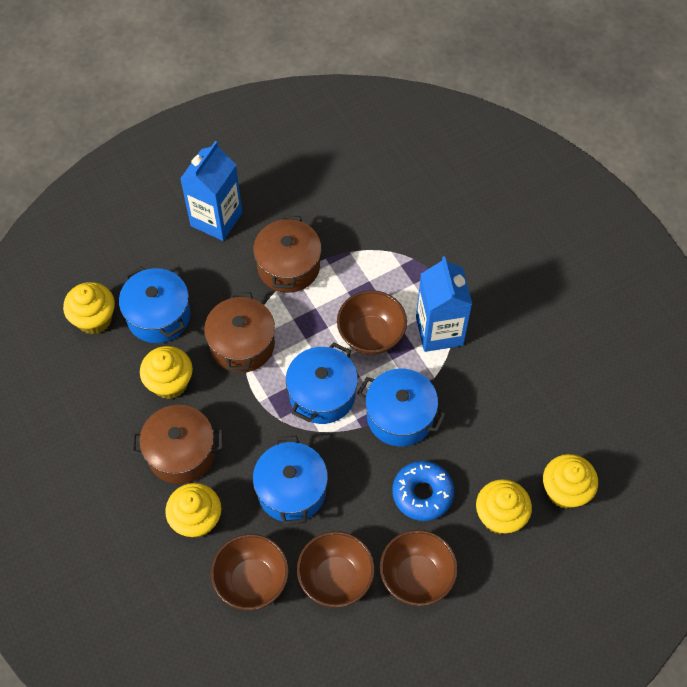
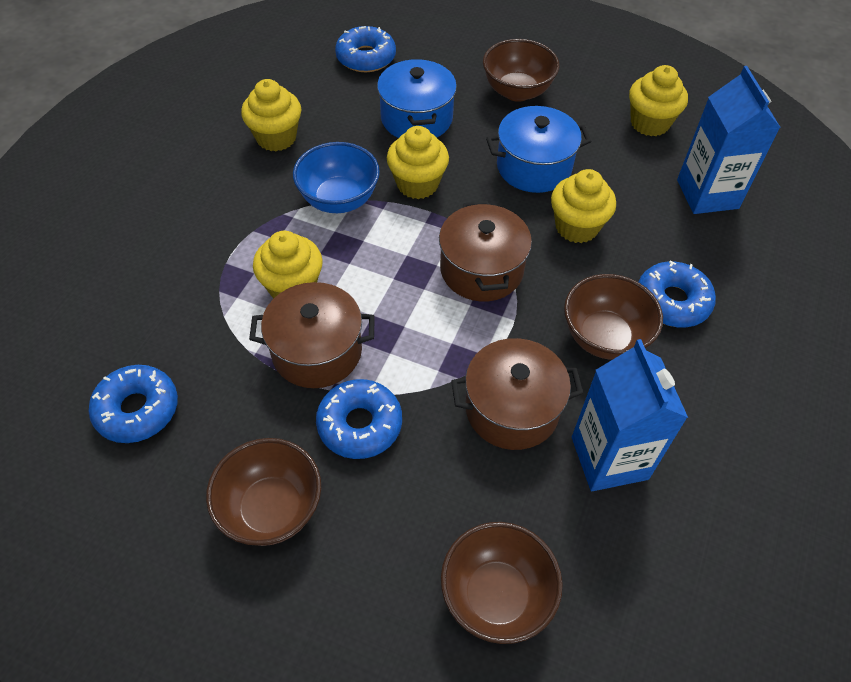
blue bowl: 0 -> 1
blue donut: 1 -> 4
blue pot: 4 -> 2

